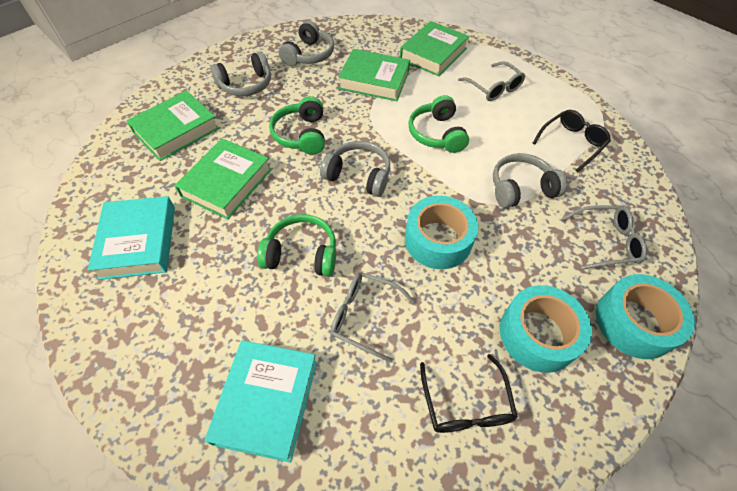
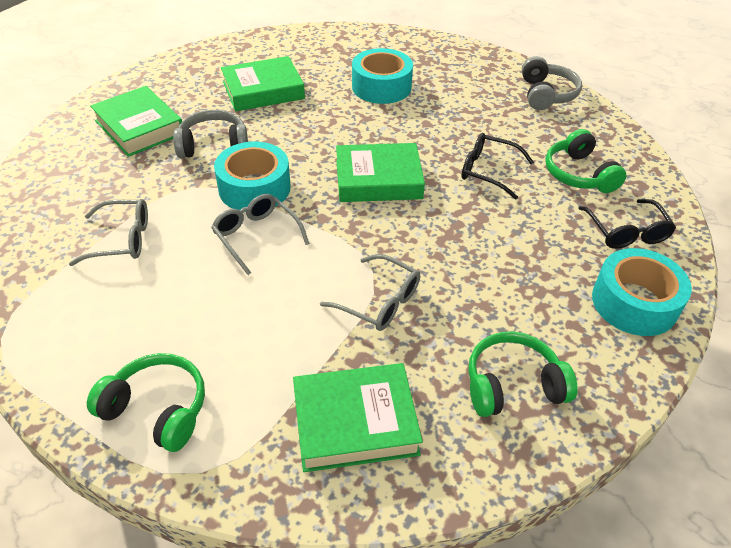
grey headphones: 4 -> 2
turquoise book: 2 -> 0

